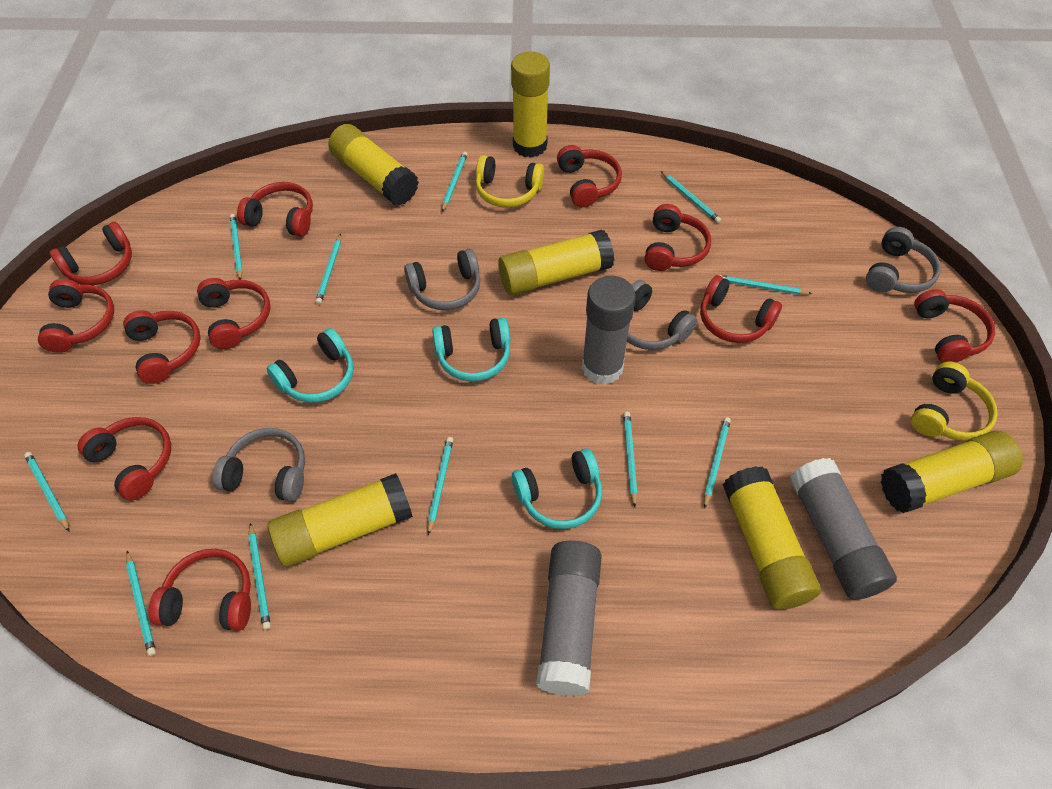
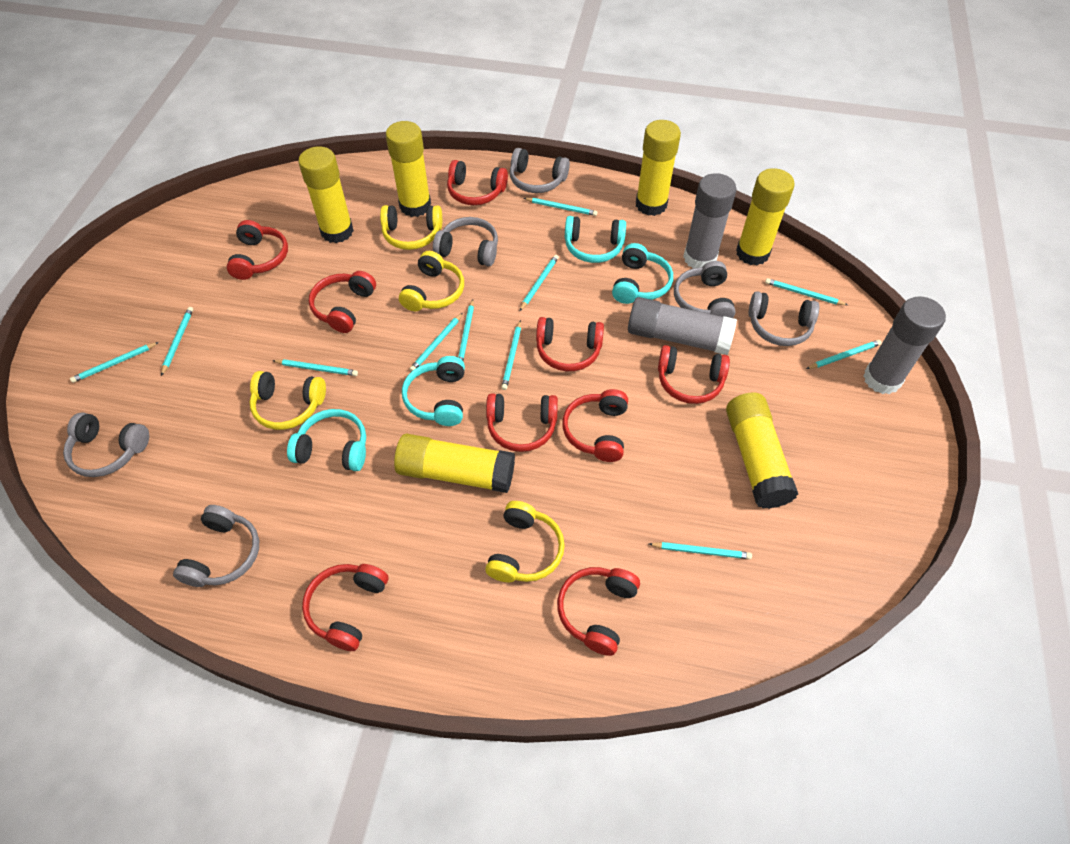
grey headphones: 4 -> 6
red headphones: 11 -> 9
turquoise headphones: 3 -> 4
yellow headphones: 2 -> 4

